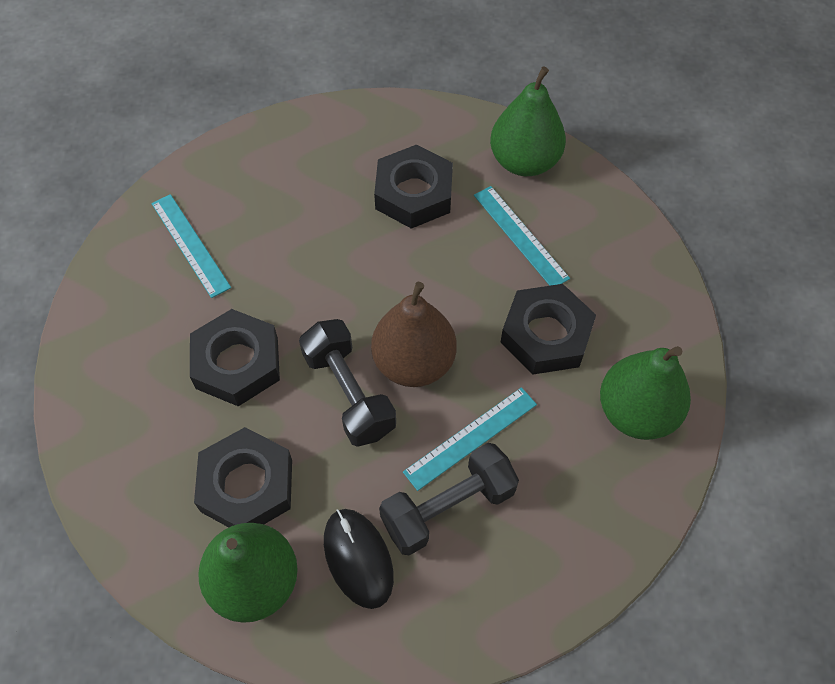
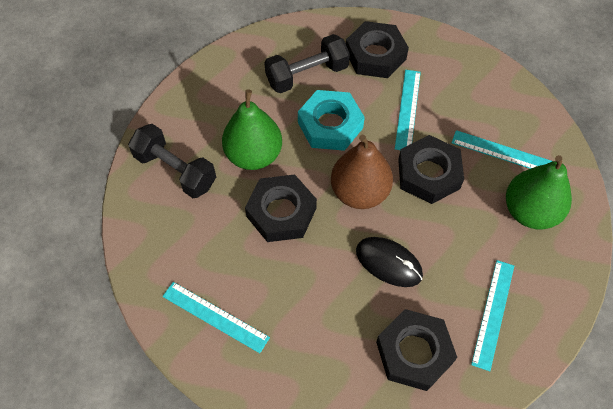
green pear: 3 -> 2
turquoise nut: 0 -> 1
turquoise ruler: 3 -> 4

